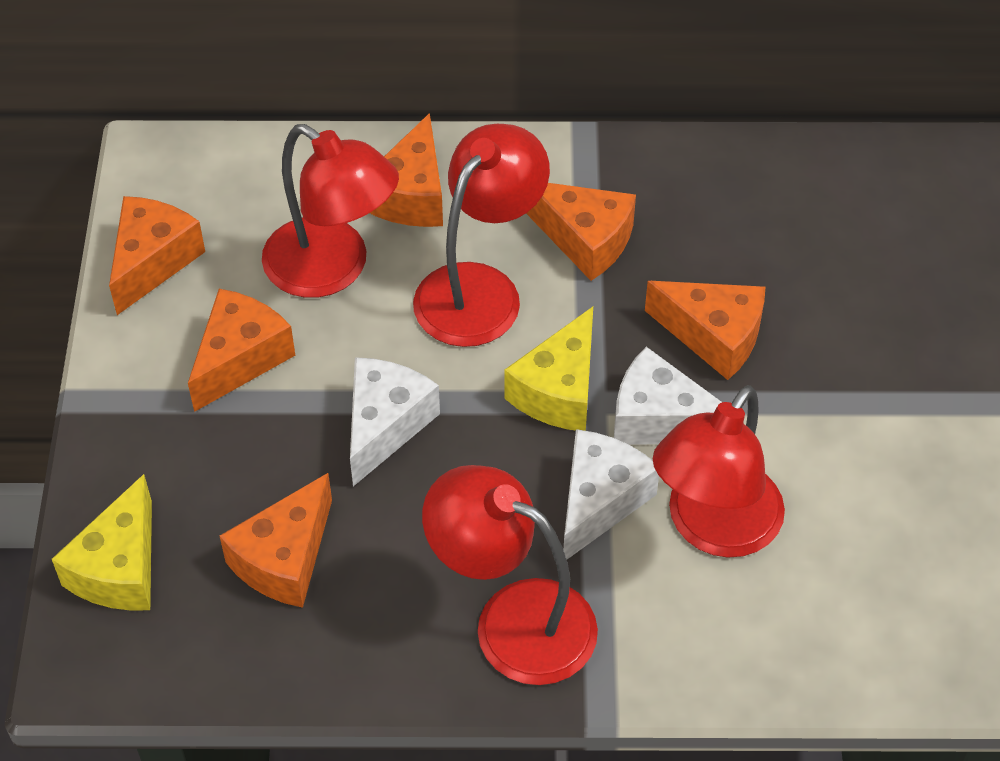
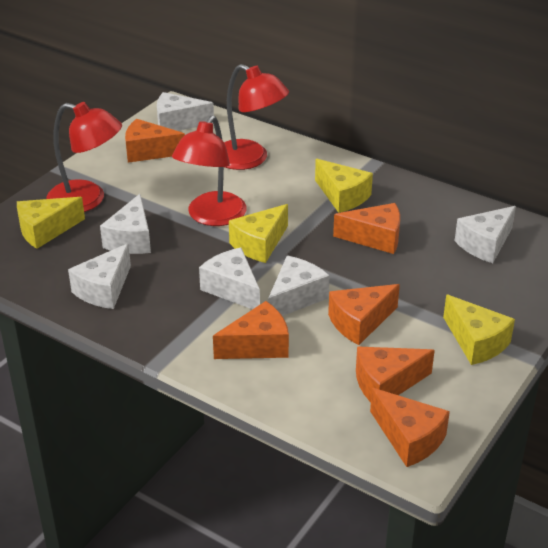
red lamp: 4 -> 3
white cheese: 3 -> 6
yellow cheese: 2 -> 4

